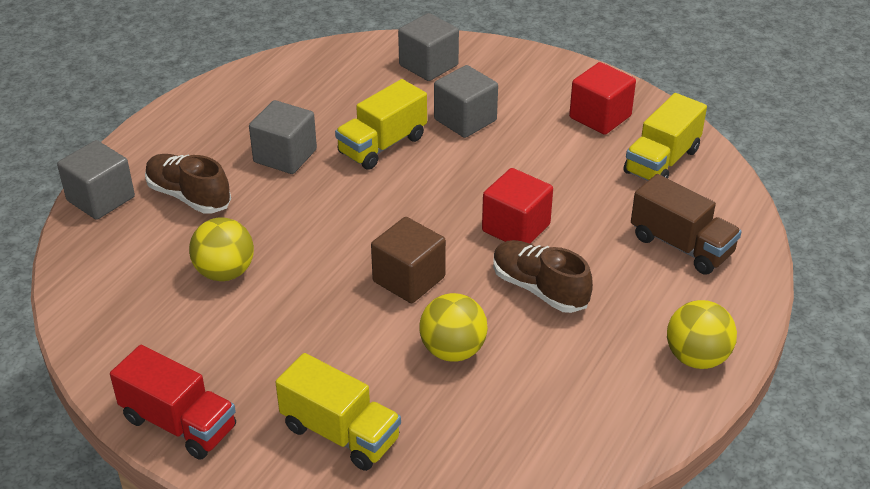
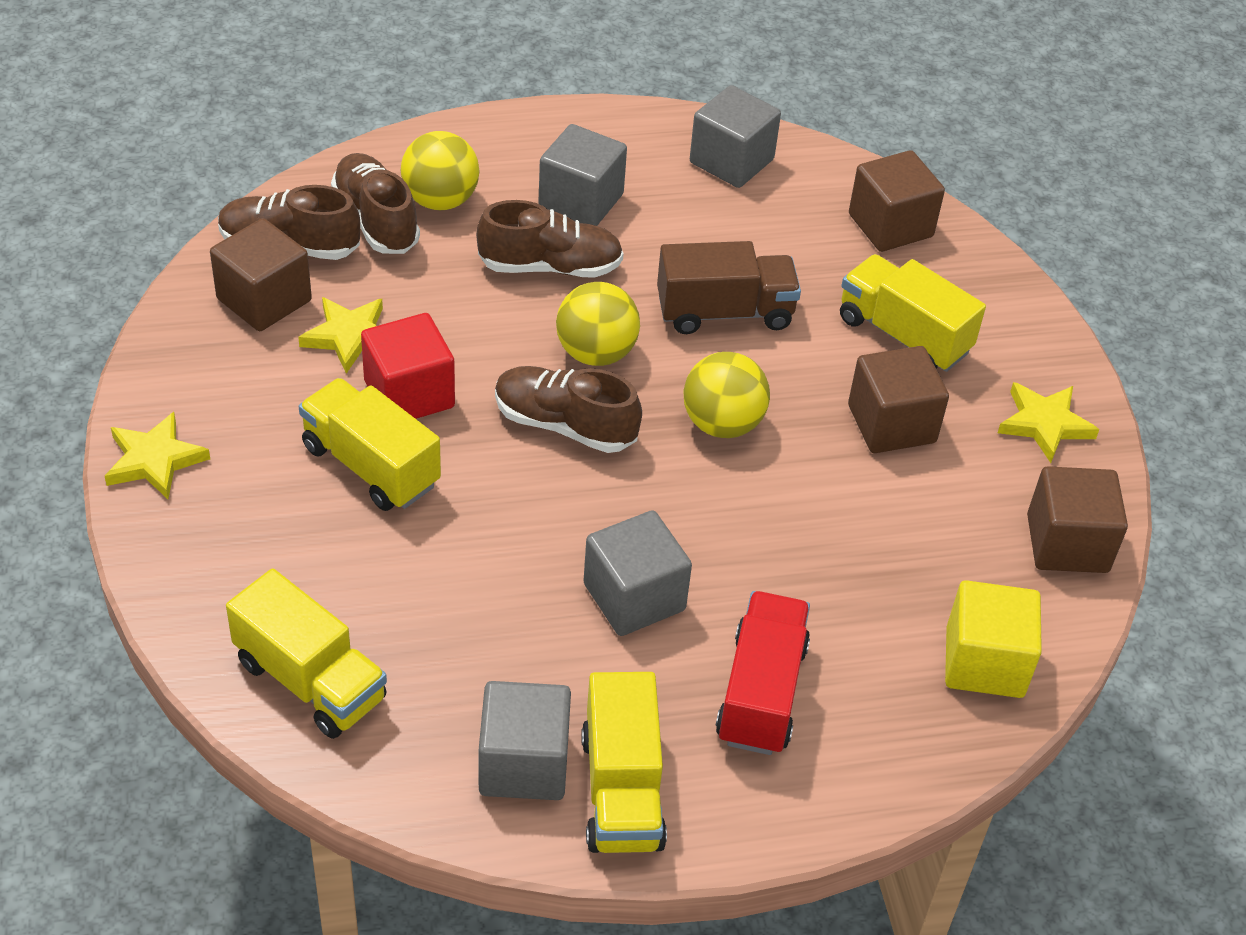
brown cube: 1 -> 4
brown shoe: 2 -> 4
red cube: 2 -> 1
yellow cube: 0 -> 1
yellow star: 0 -> 3
yellow truck: 3 -> 4

